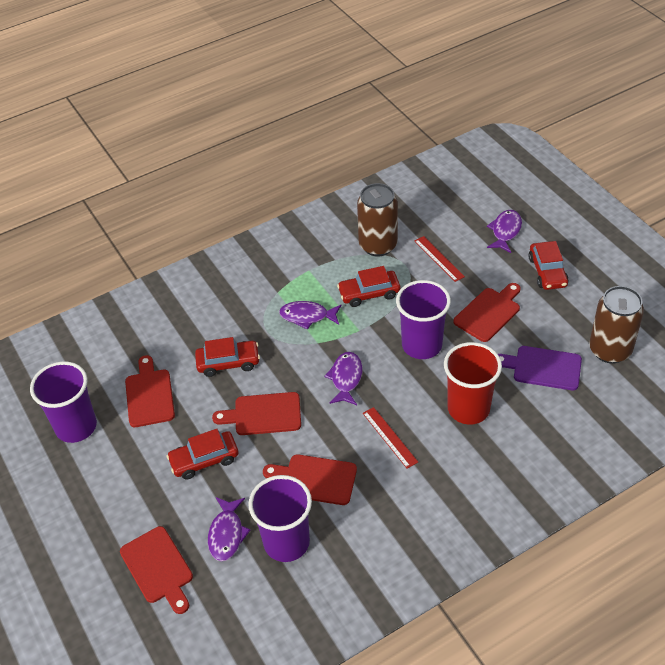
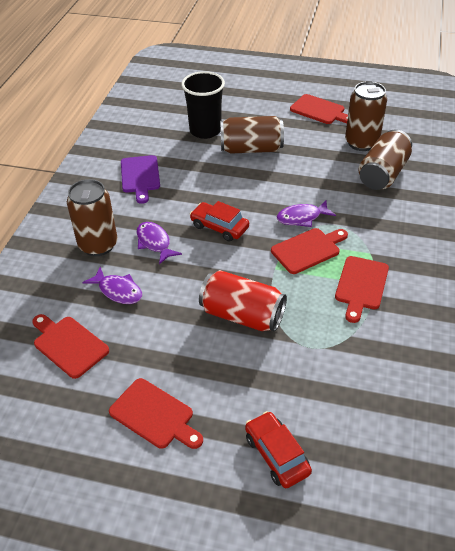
black cup: 0 -> 1
brown can: 2 -> 4
purple cup: 3 -> 0
purple fish: 4 -> 3
red can: 0 -> 1
red car: 4 -> 2
red cup: 1 -> 0
red ruler: 2 -> 0

